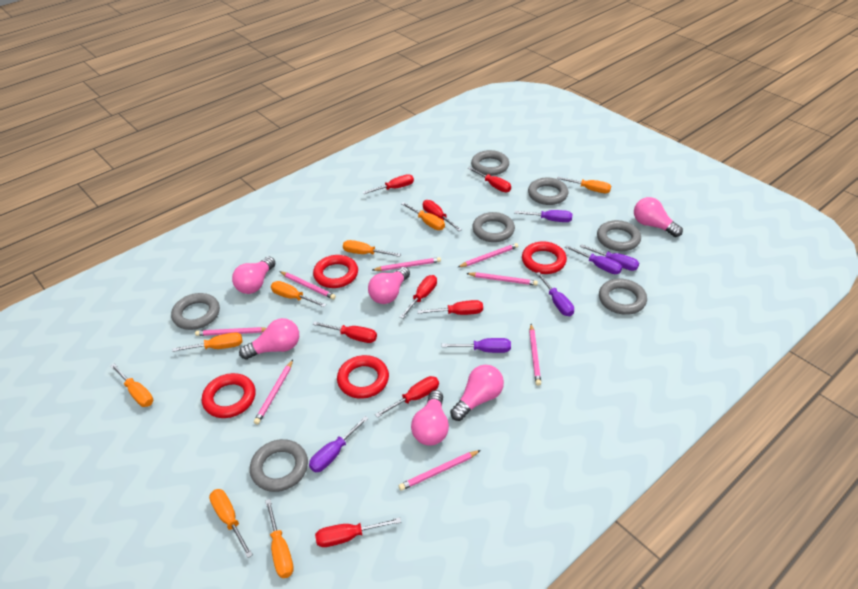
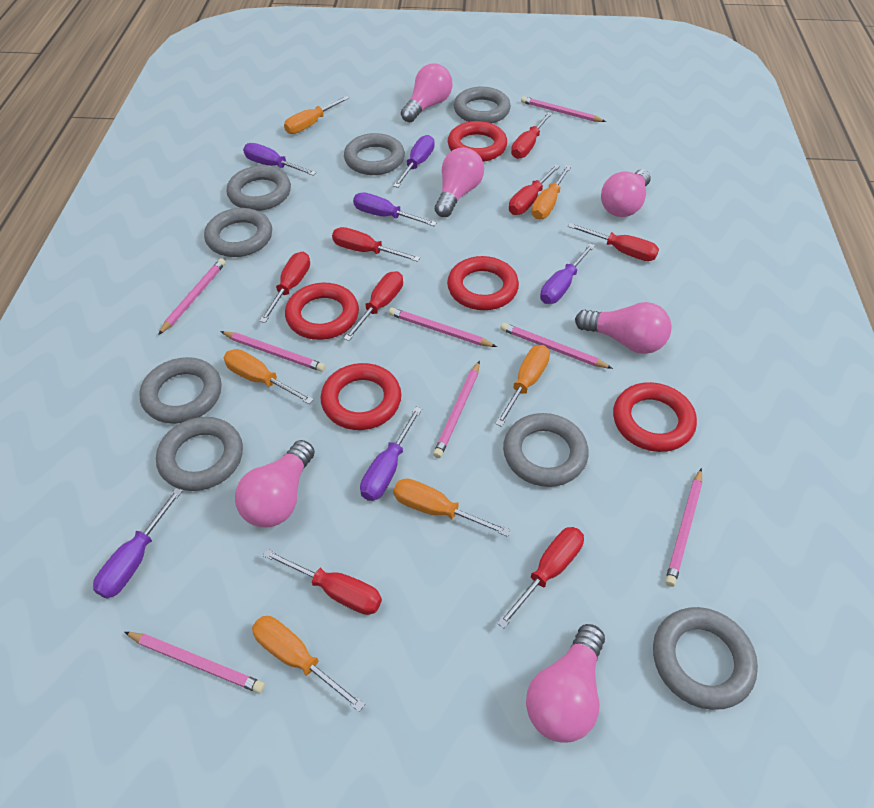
grey ring: 7 -> 8
orange screwdriver: 8 -> 6
red ring: 4 -> 5

